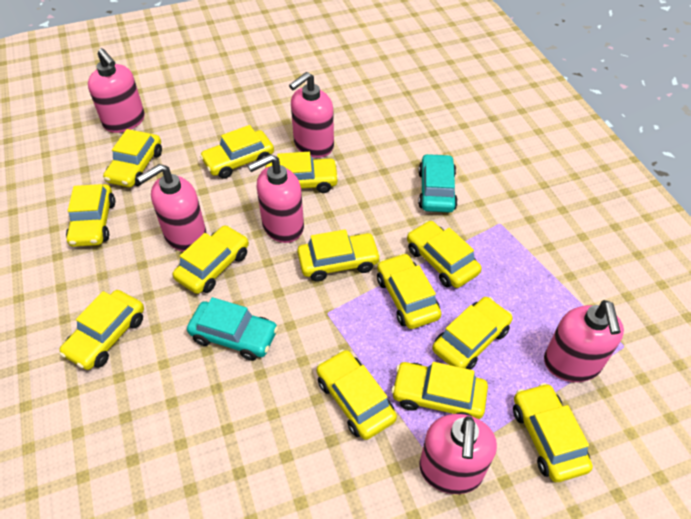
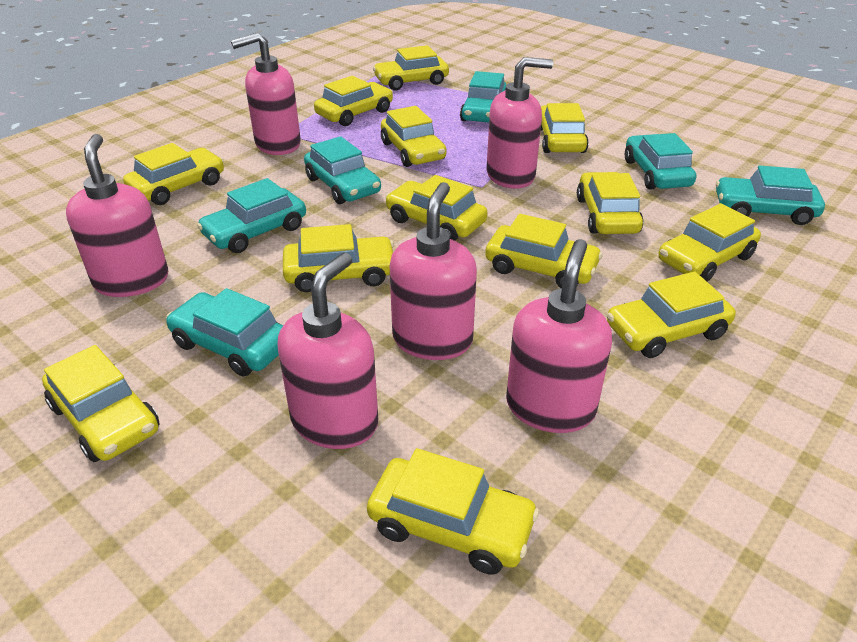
turquoise car: 2 -> 6

